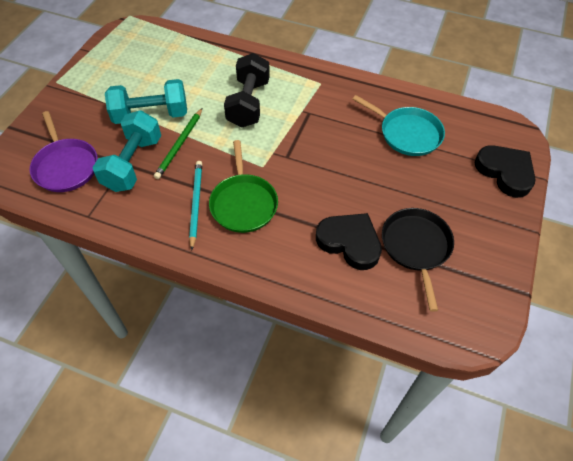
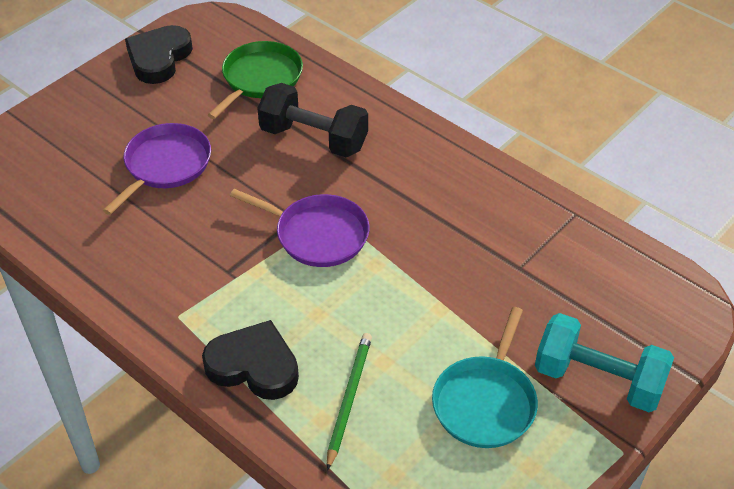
black pan: 1 -> 0
purple pan: 1 -> 2
turquoise dumbbell: 2 -> 1
turquoise pencil: 1 -> 0

